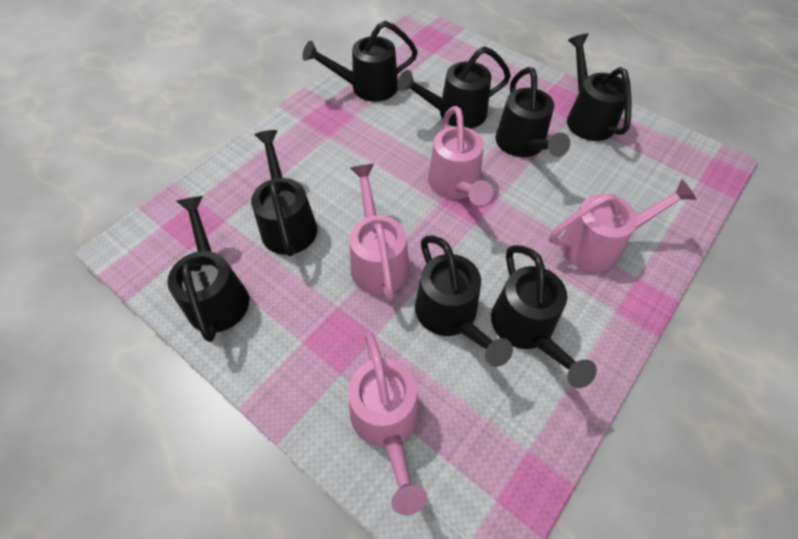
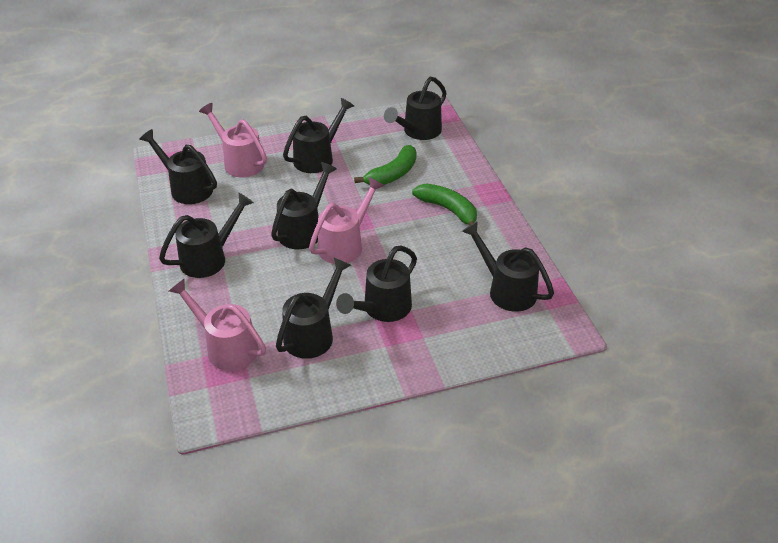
green banana: 0 -> 2
pink watering can: 4 -> 3

